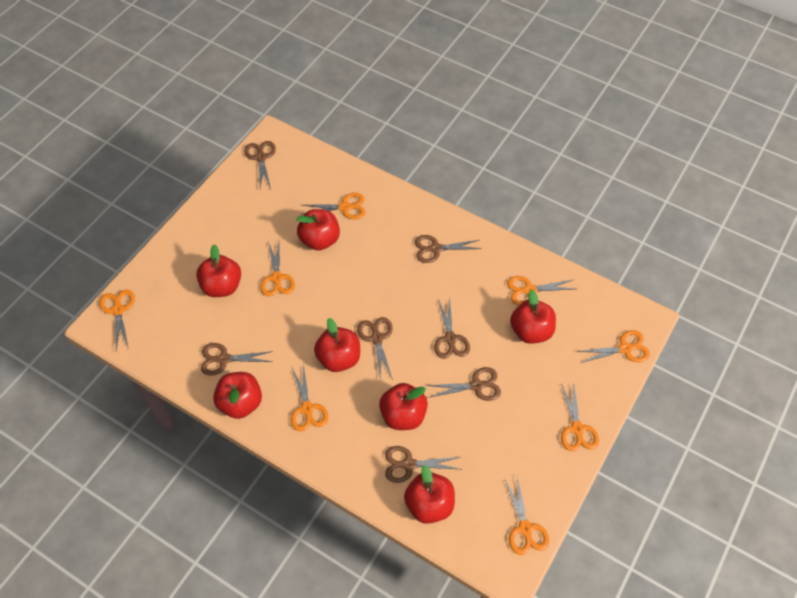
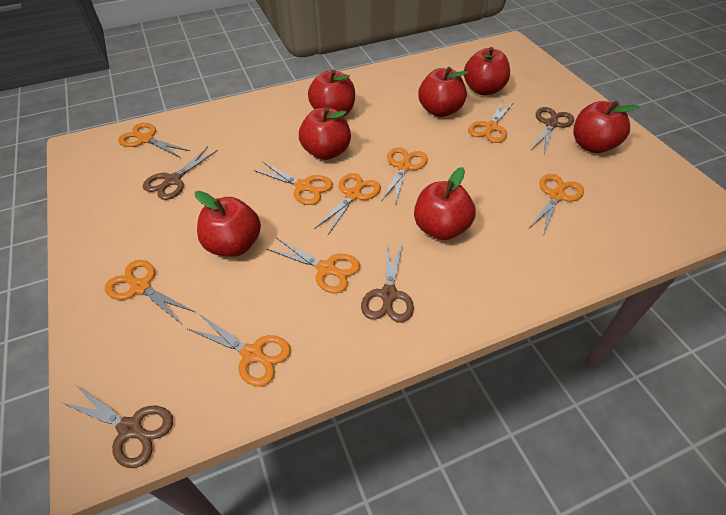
brown scissors: 7 -> 4
orange scissors: 8 -> 9

